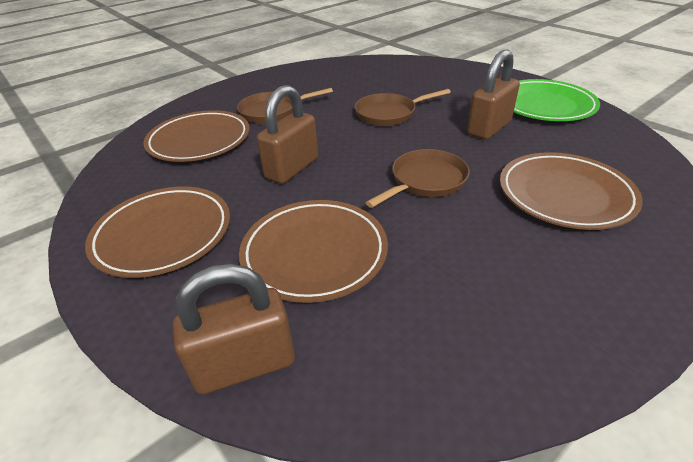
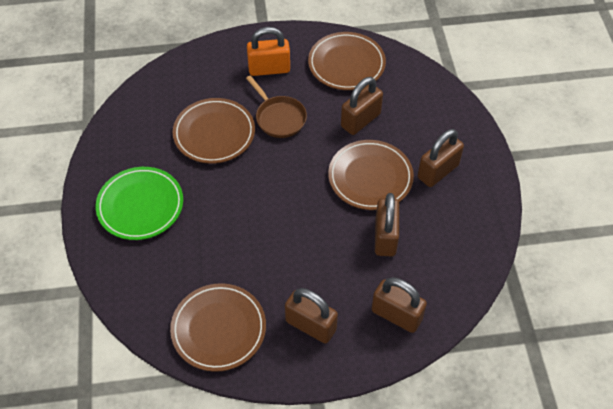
brown padlock: 3 -> 5
brown pan: 3 -> 1
orange padlock: 0 -> 1

